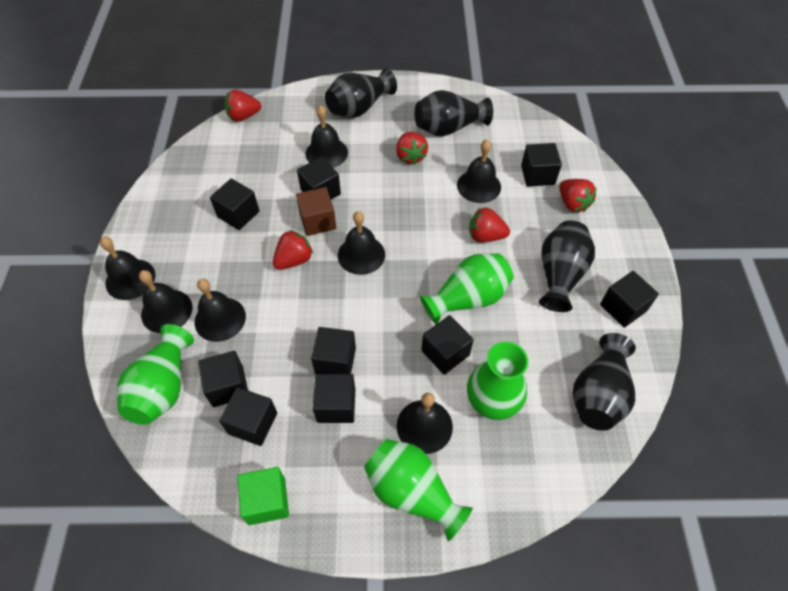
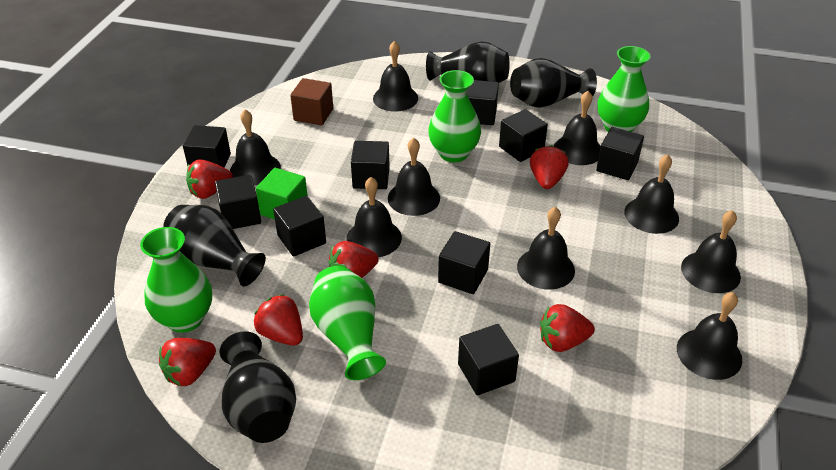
black bell: 7 -> 9
red strawberry: 5 -> 6

